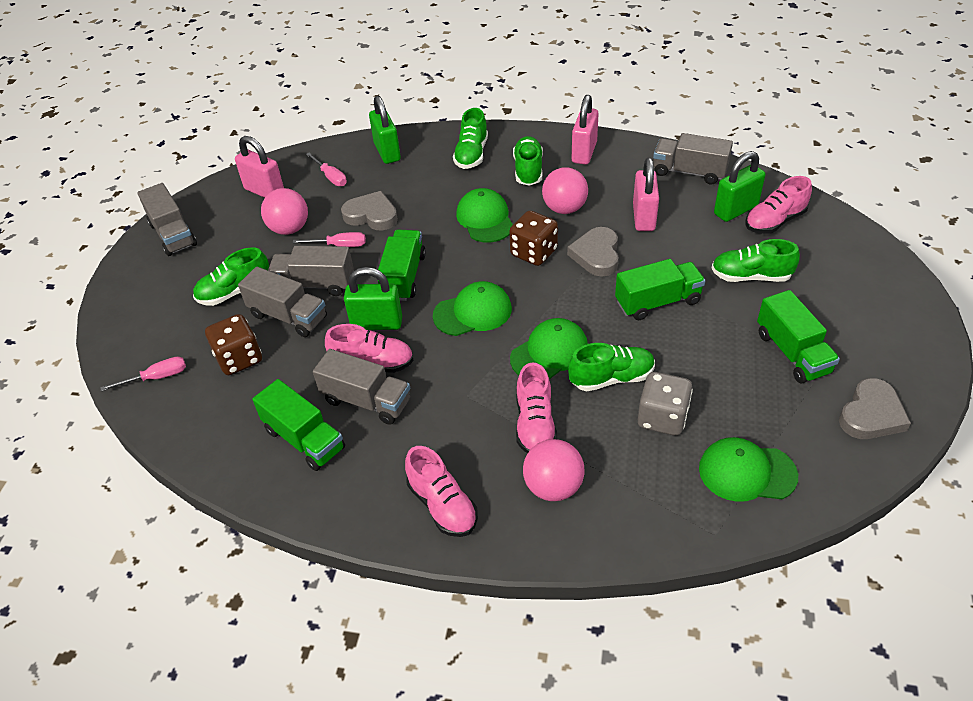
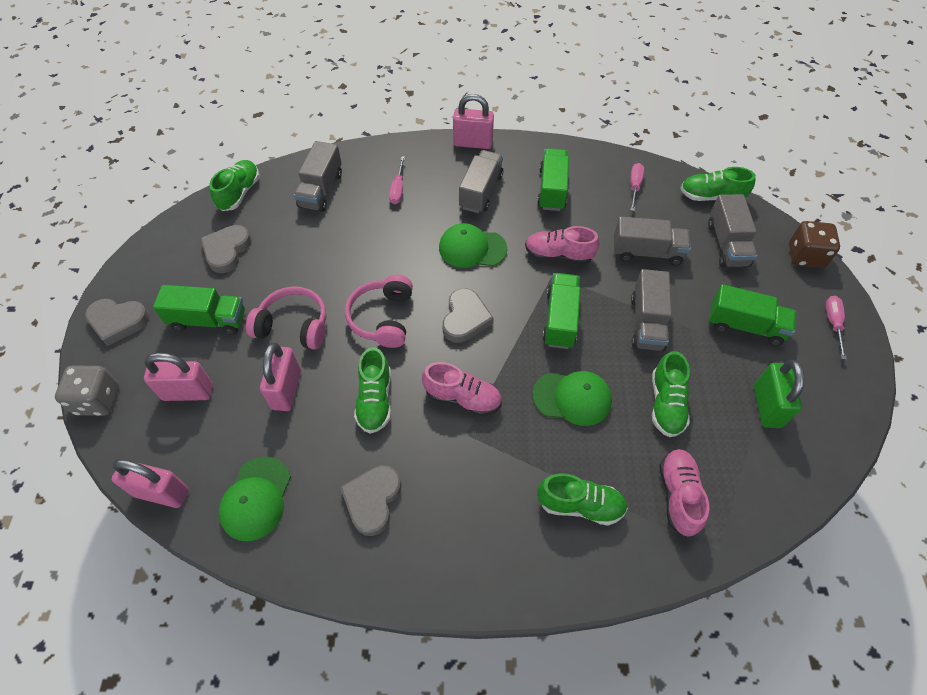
brown dice: 2 -> 1
green cap: 4 -> 3
green padlock: 3 -> 1
grey heart: 3 -> 4
pink ball: 3 -> 0
pink headphones: 0 -> 2
pink padlock: 3 -> 4
pink shoe: 4 -> 3

